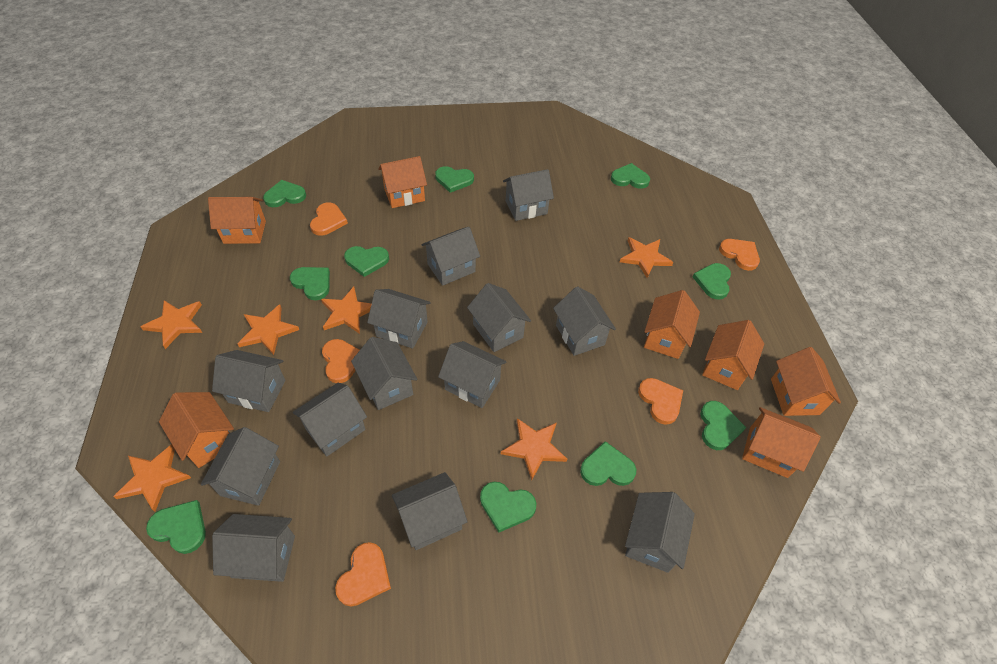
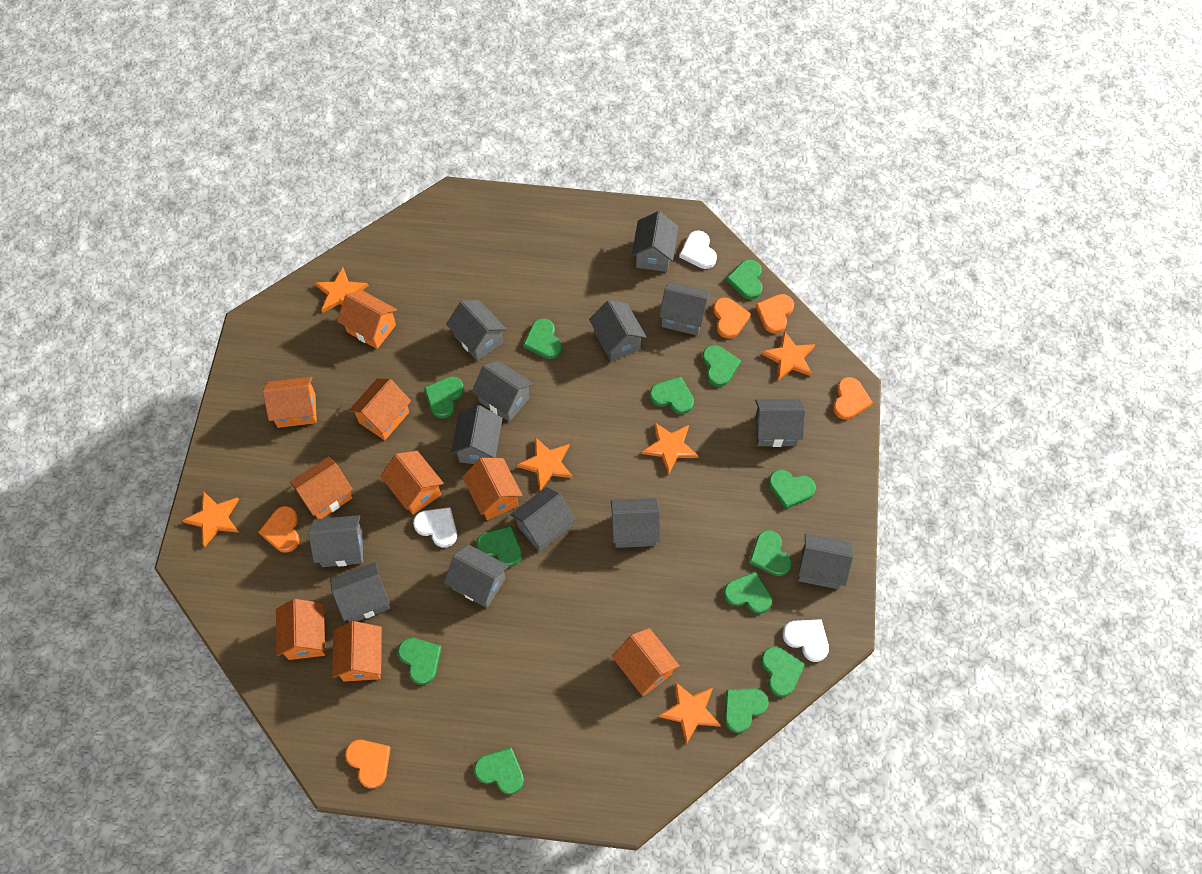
green heart: 10 -> 13
orange house: 7 -> 9
white heart: 0 -> 3

